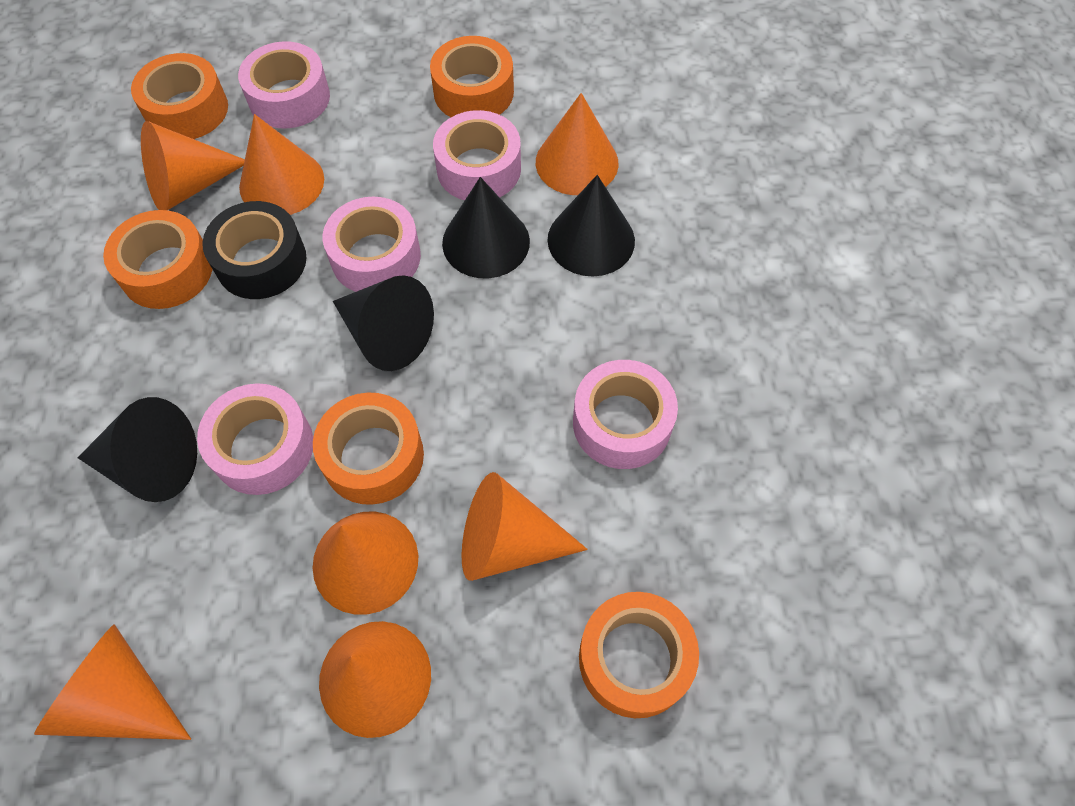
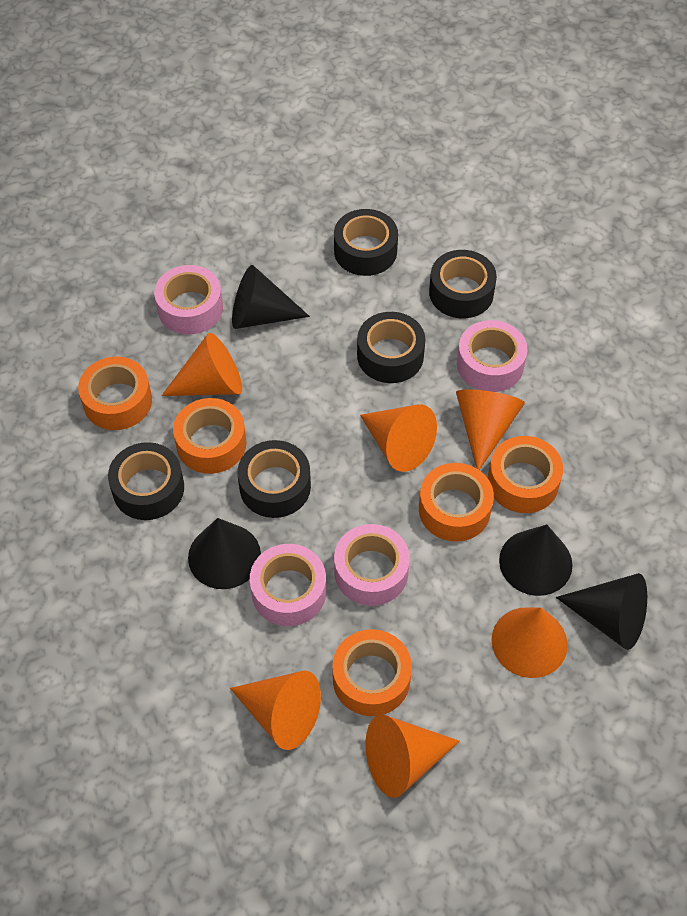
black tape: 1 -> 5
orange cone: 7 -> 6
pink tape: 5 -> 4

